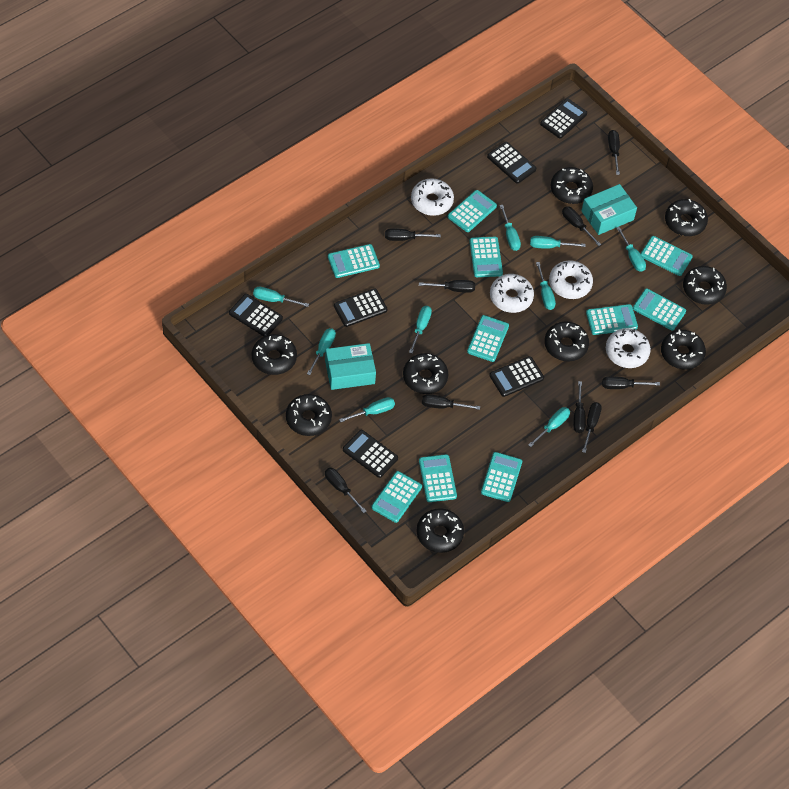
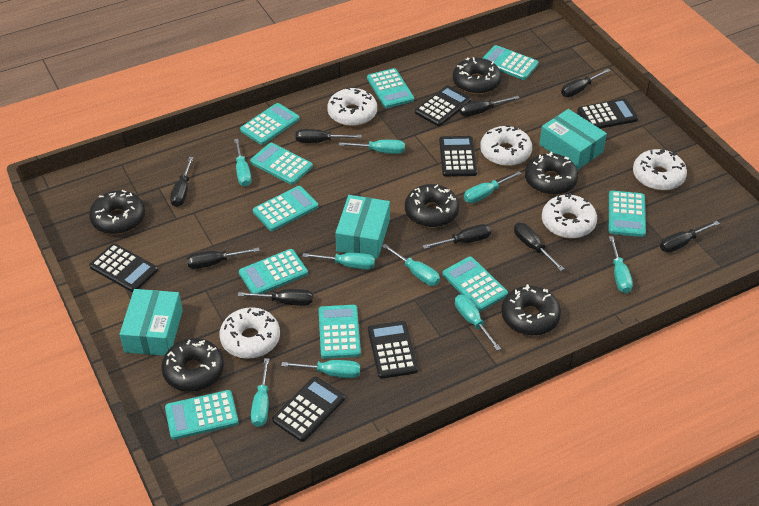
black donut: 9 -> 6
turquoise box: 2 -> 3
white donut: 4 -> 5

